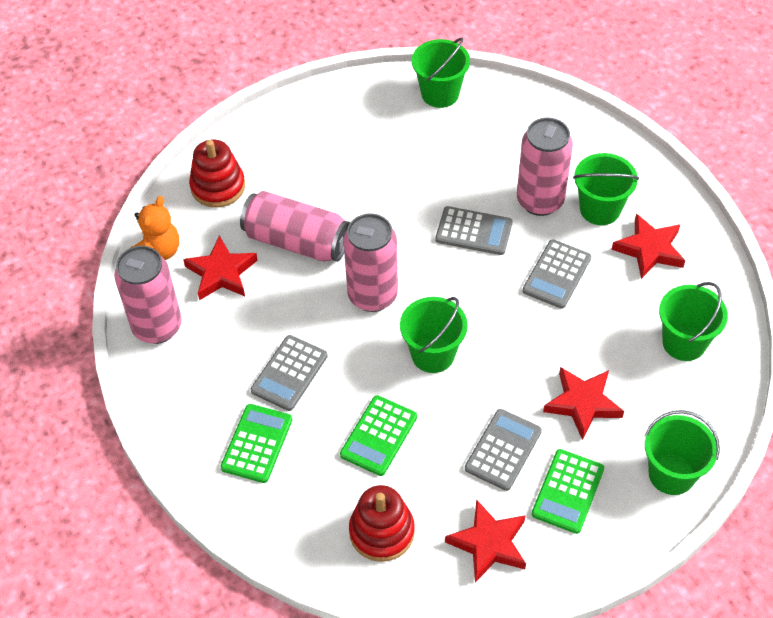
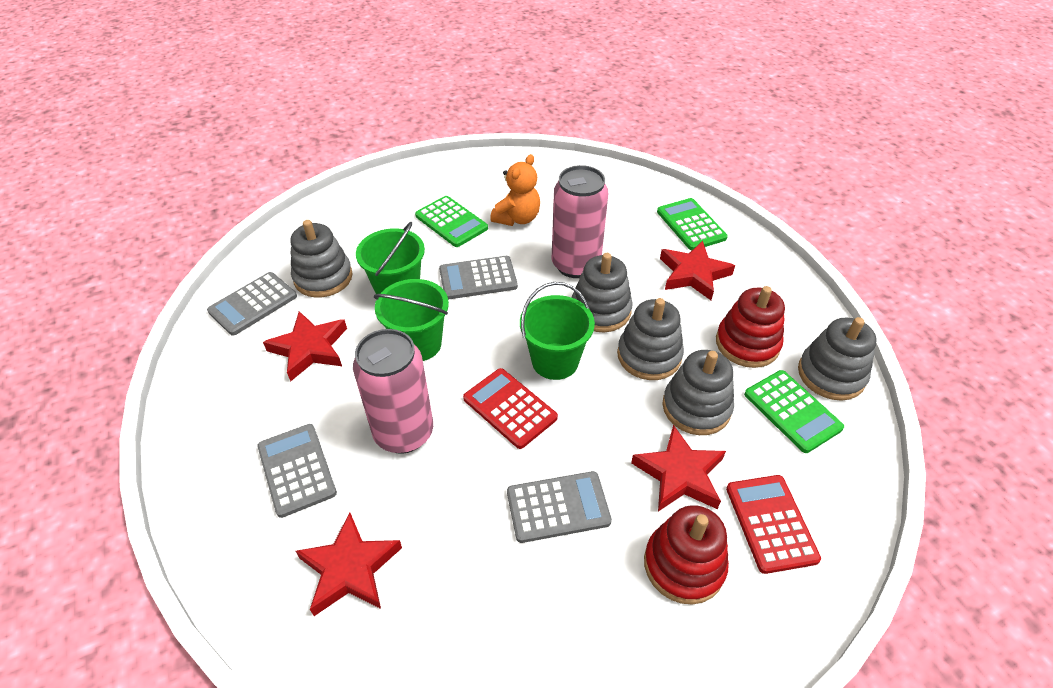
green bucket: 5 -> 3
grey stacking toy: 0 -> 5
pink can: 4 -> 2
red calculator: 0 -> 2

